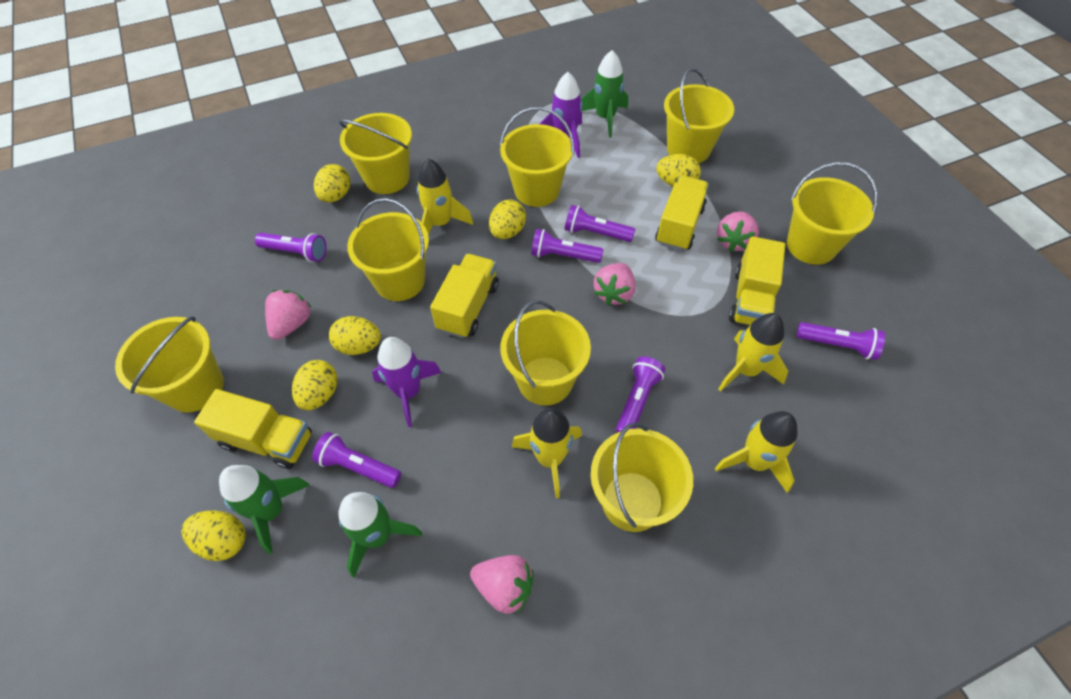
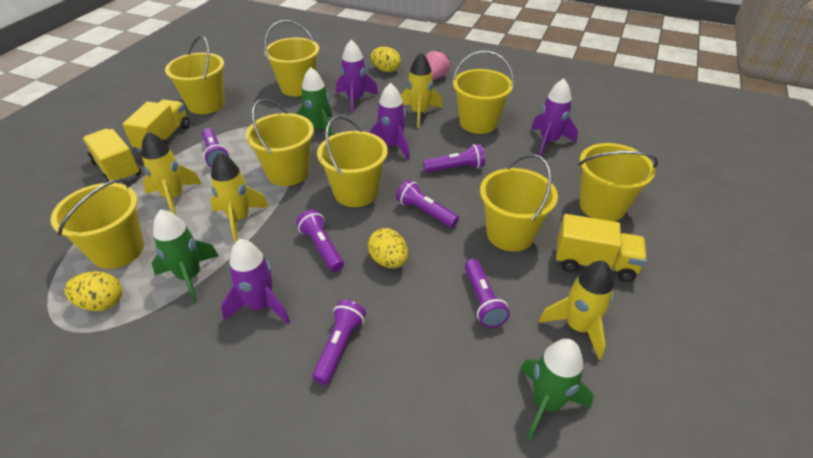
pink strawberry: 4 -> 1
purple rocket: 2 -> 4
yellow egg: 6 -> 3
yellow truck: 4 -> 3

